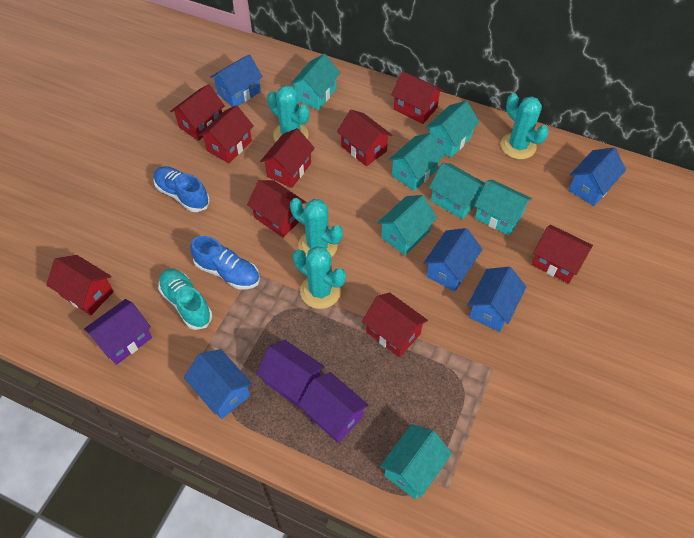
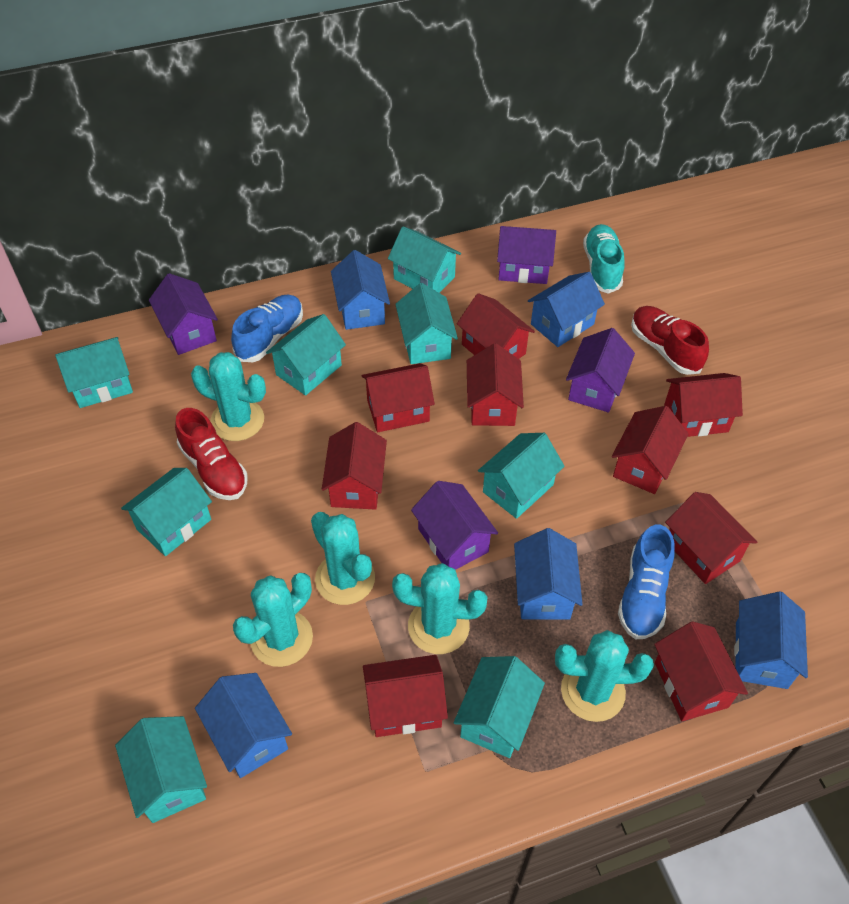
purple house: 3 -> 4
red shoe: 0 -> 2
turquoise cactus: 4 -> 5
turquoise house: 7 -> 8

